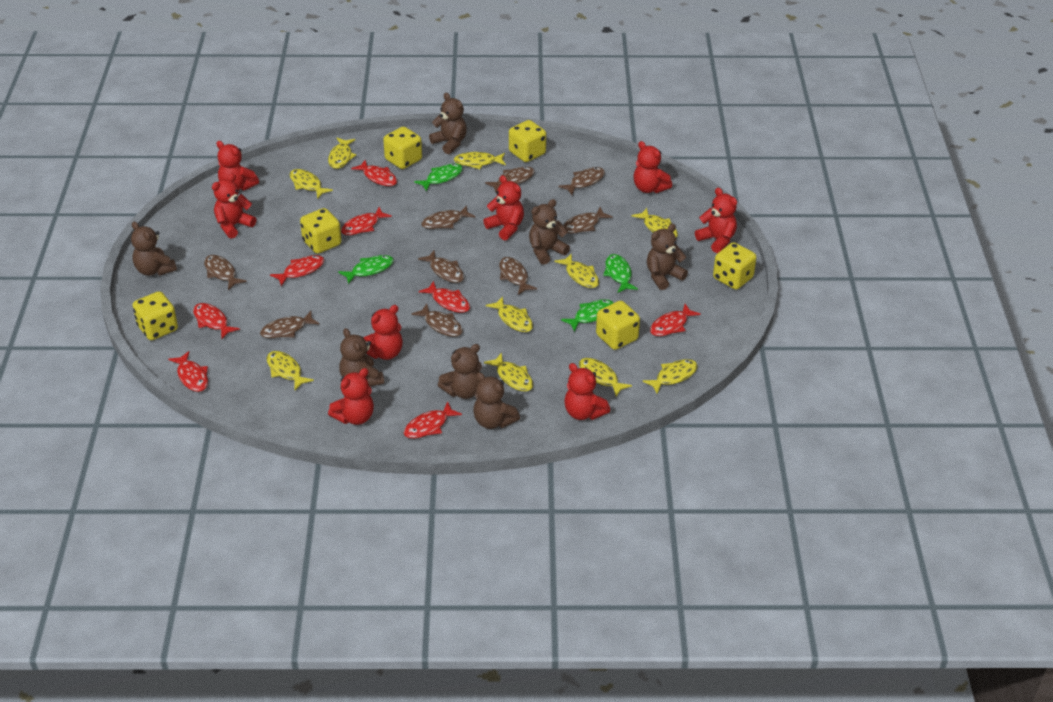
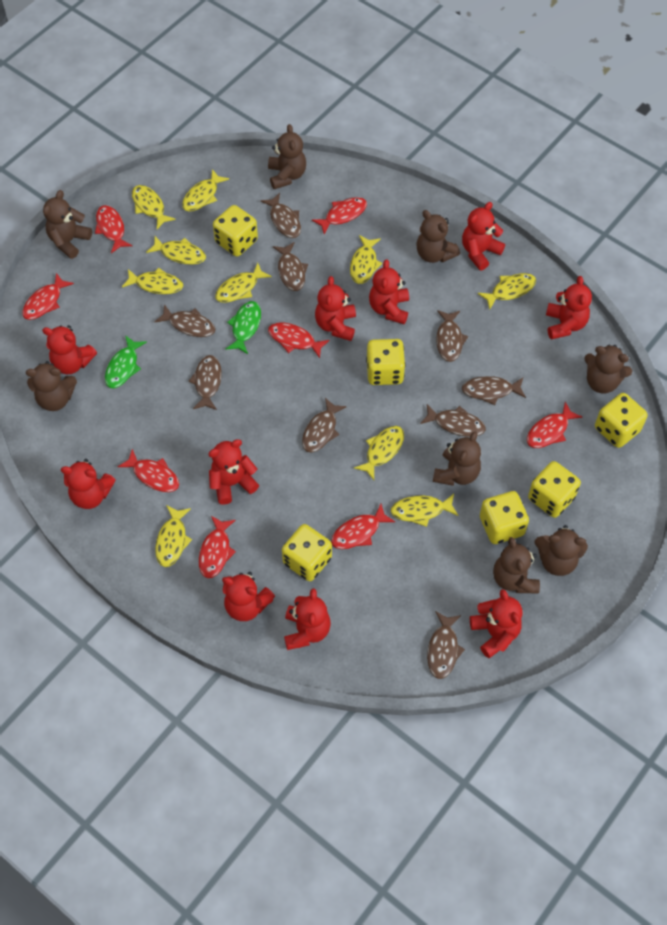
brown teddy bear: 7 -> 8
green fish: 4 -> 2
red teddy bear: 8 -> 10

